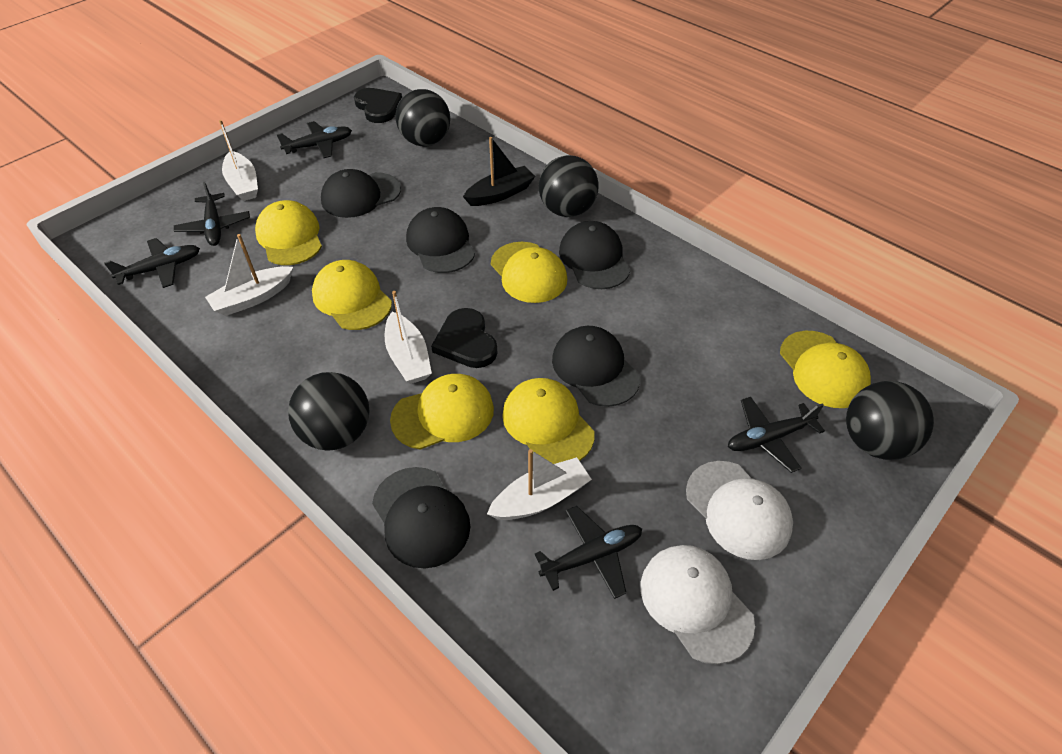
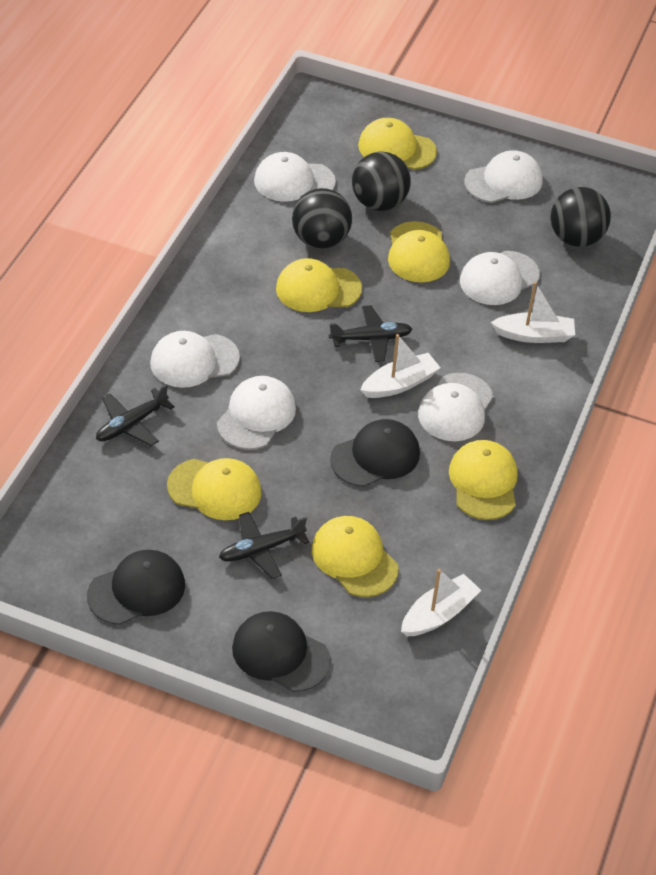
black ball: 4 -> 3
black boat: 1 -> 0
black cap: 5 -> 3
black heart: 2 -> 0
black plane: 5 -> 3
white boat: 4 -> 3
white cap: 2 -> 6

